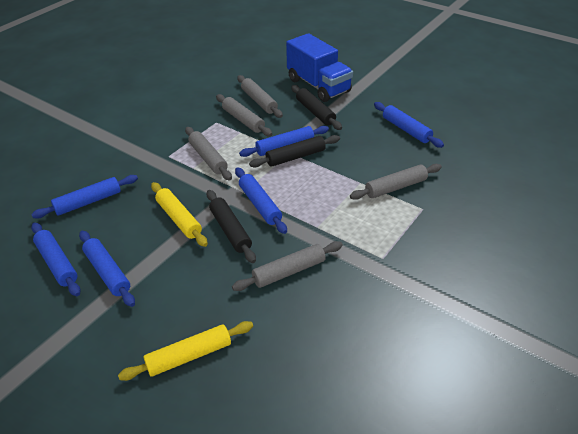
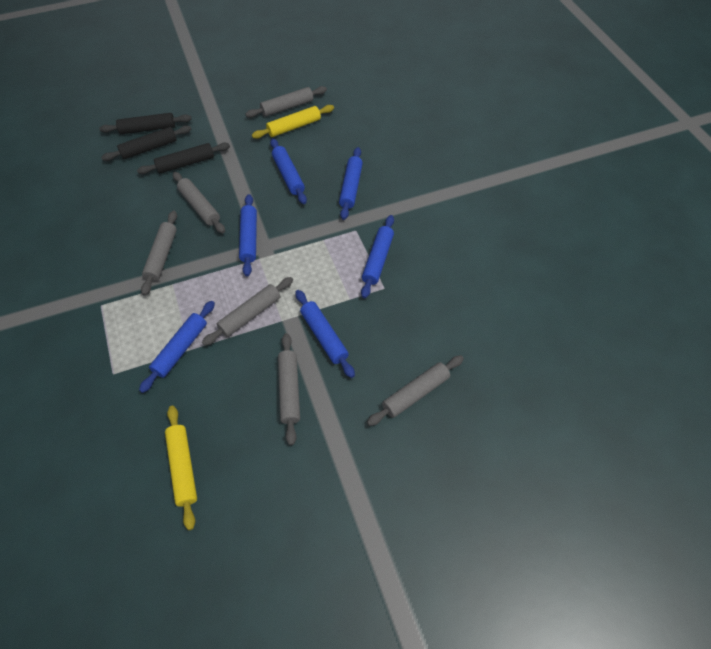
blue truck: 1 -> 0
grey rolling pin: 5 -> 6

